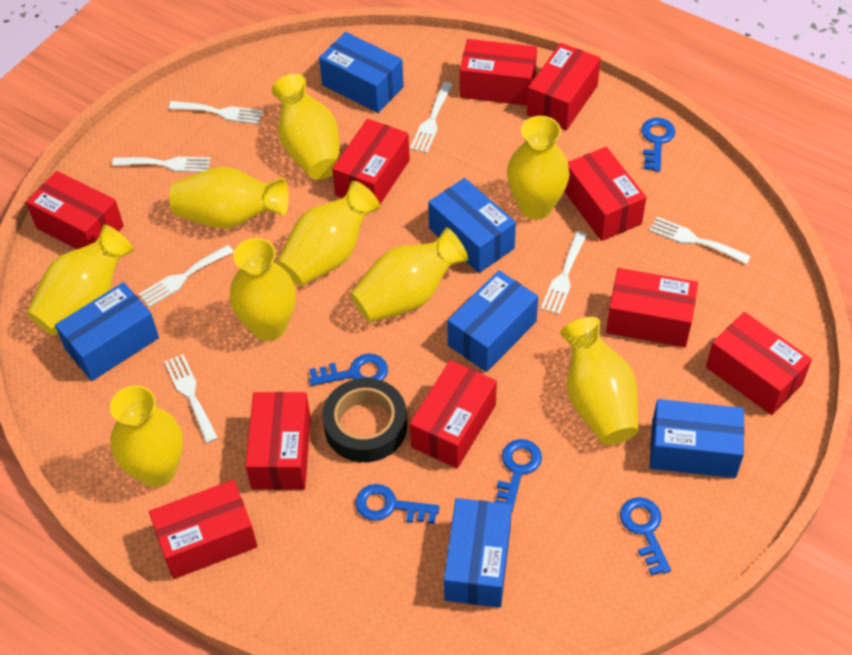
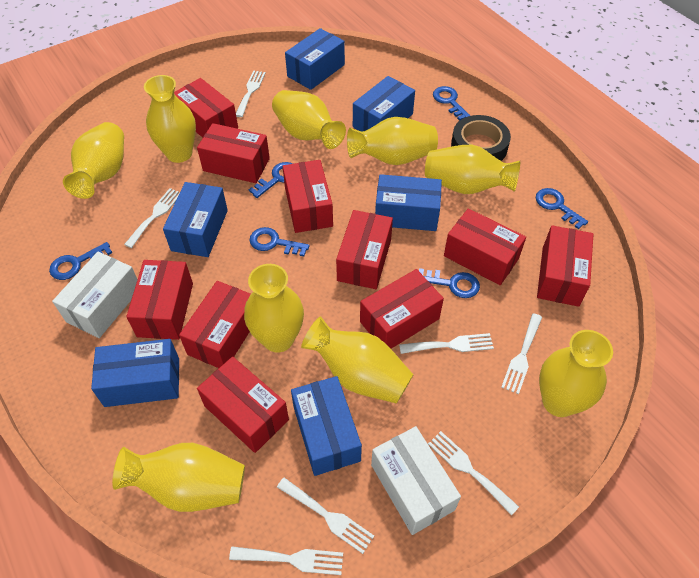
blue key: 5 -> 6
white box: 0 -> 2

